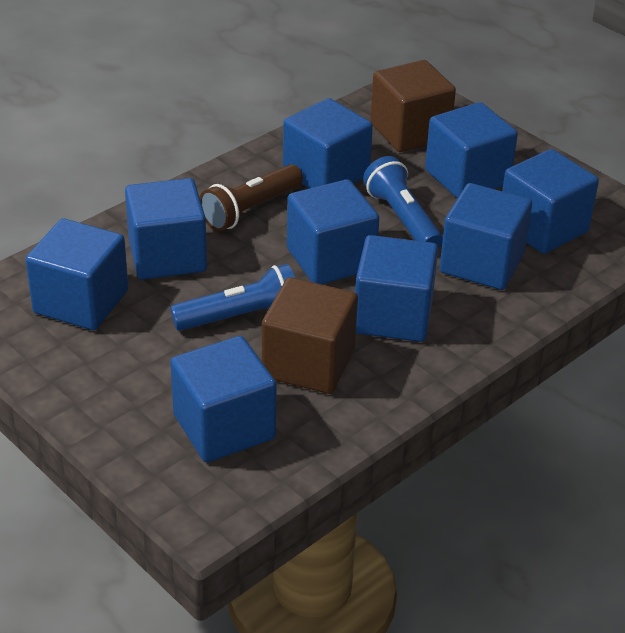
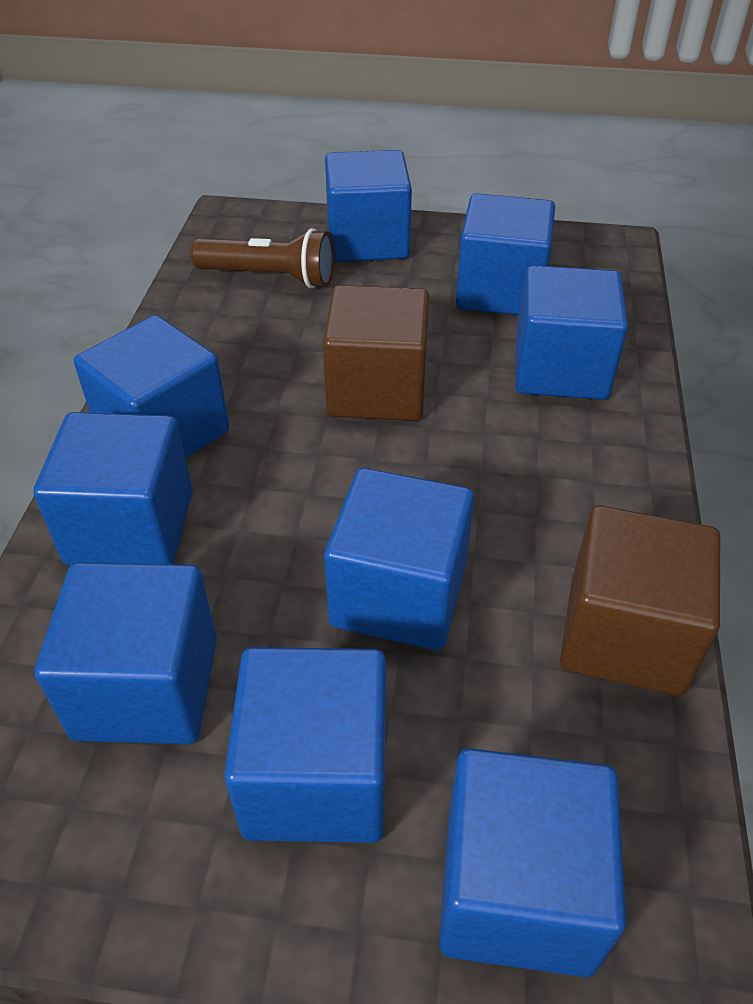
blue flashlight: 2 -> 0

